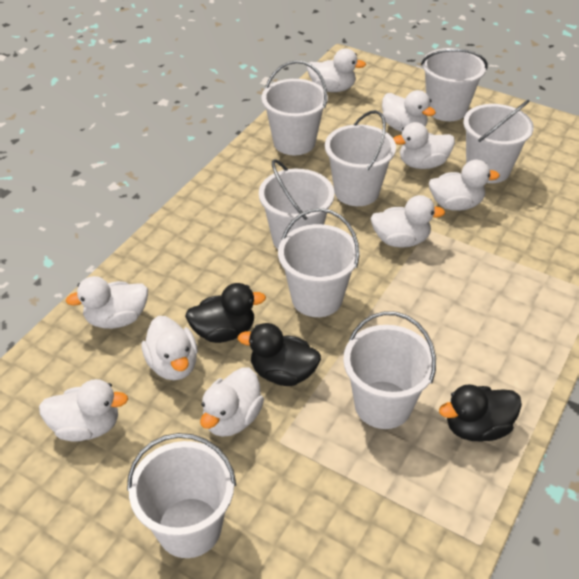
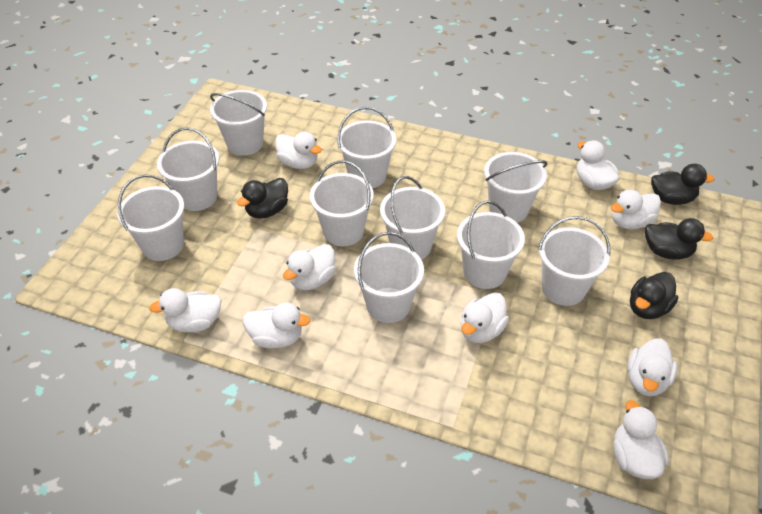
black duck: 3 -> 4
white bucket: 8 -> 10

